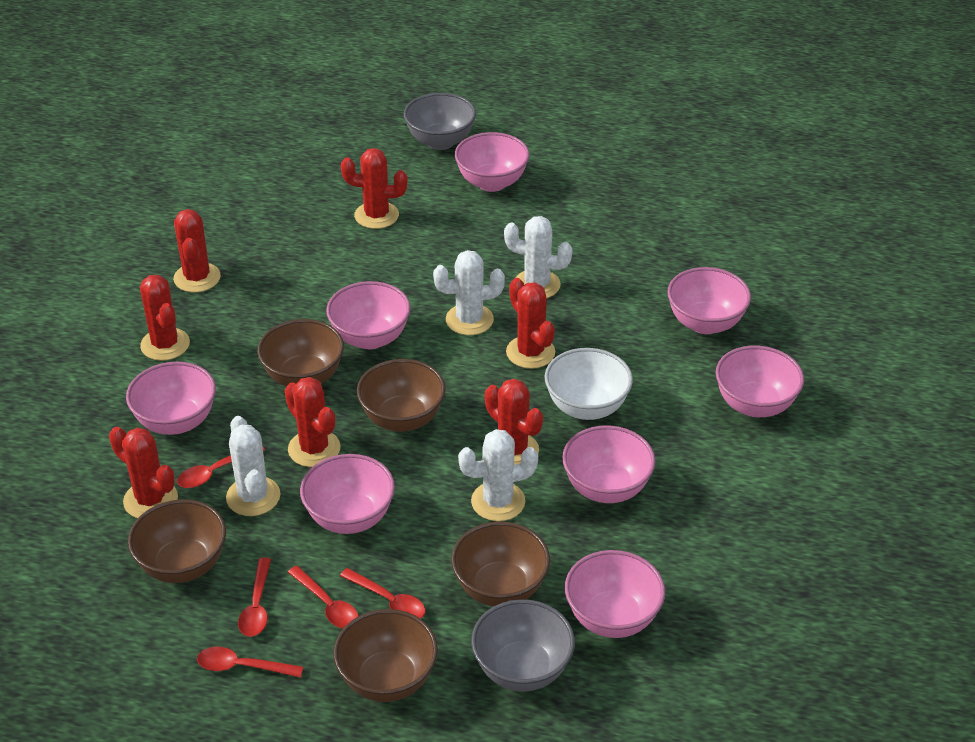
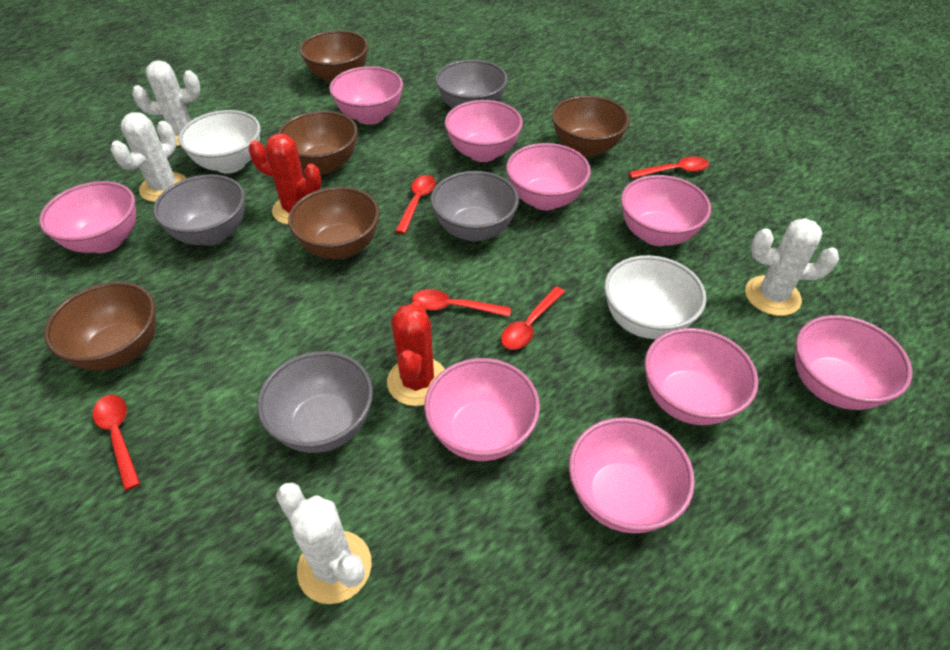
grey bowl: 2 -> 4
pink bowl: 8 -> 9
red cactus: 7 -> 2
white bowl: 1 -> 2

